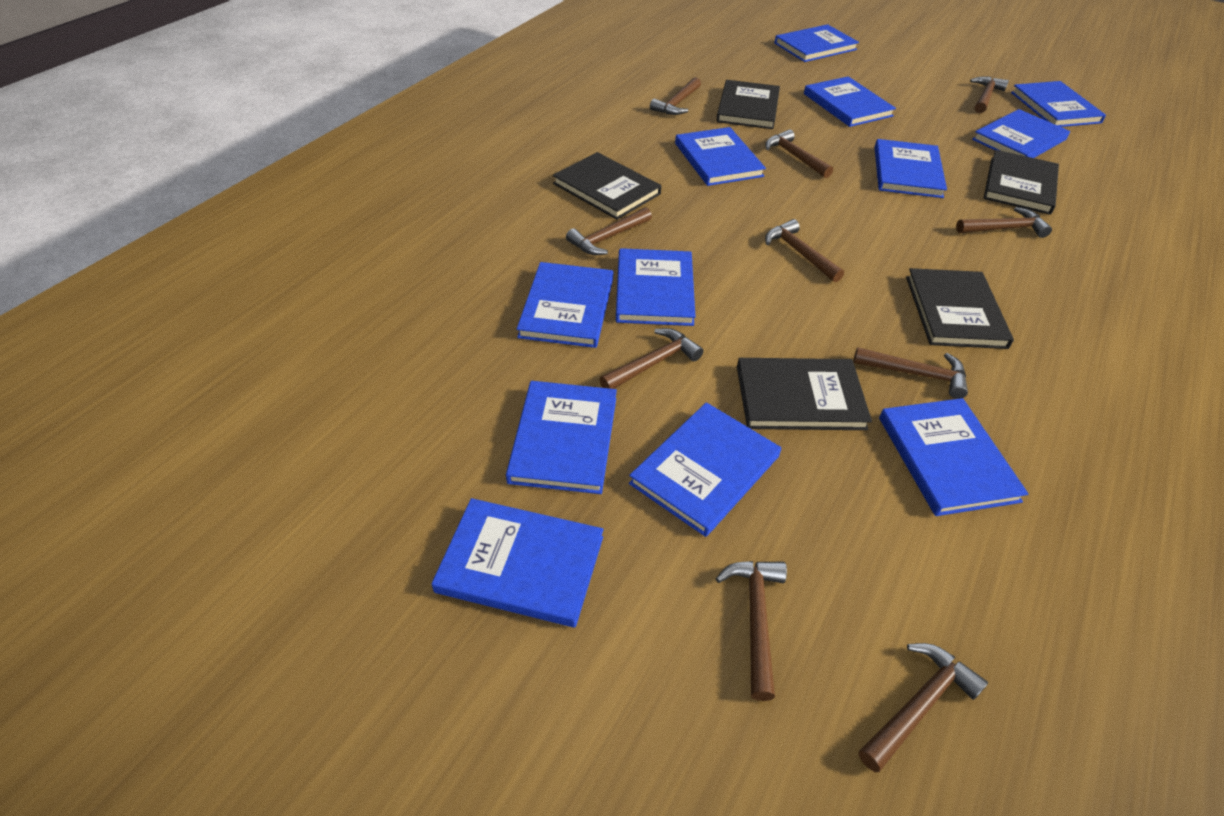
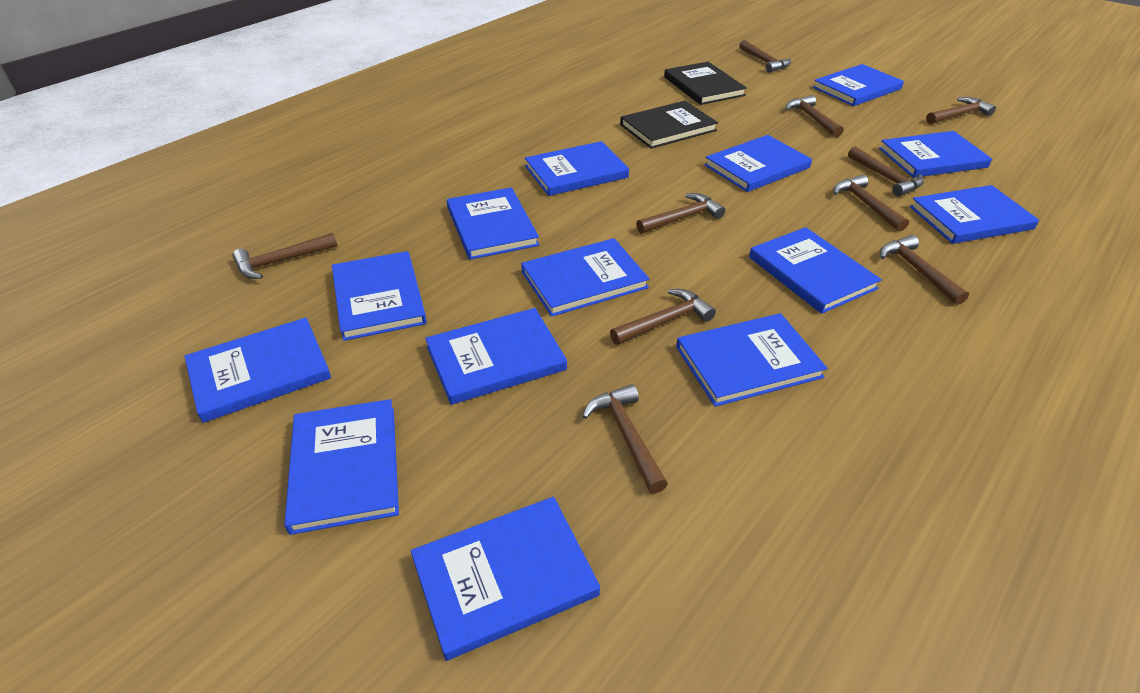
black book: 5 -> 2
blue book: 12 -> 14

